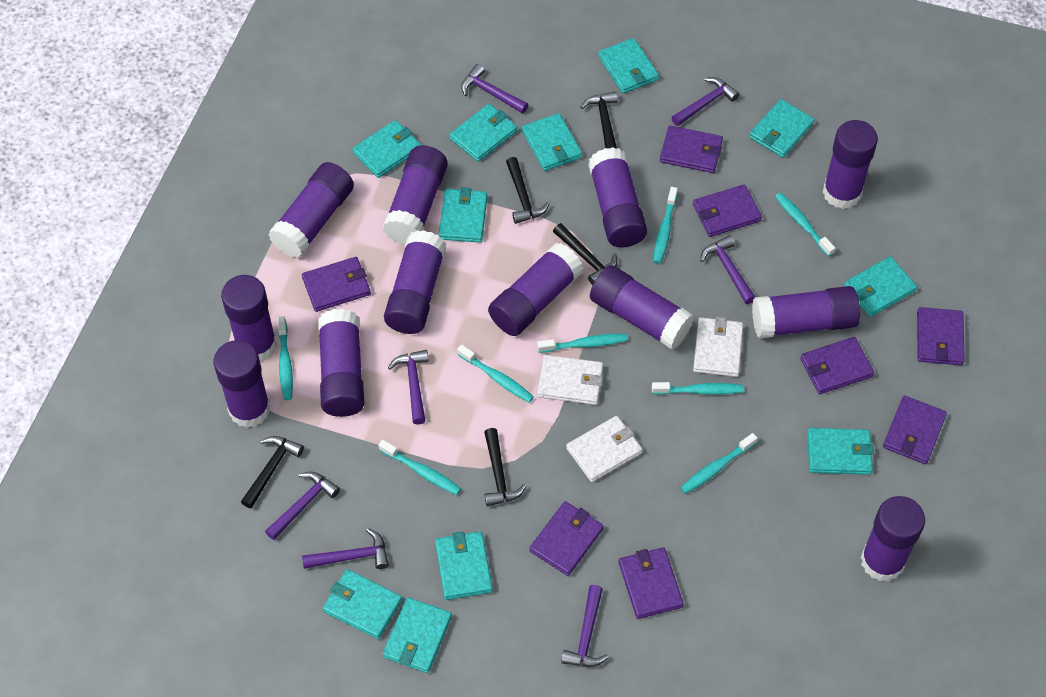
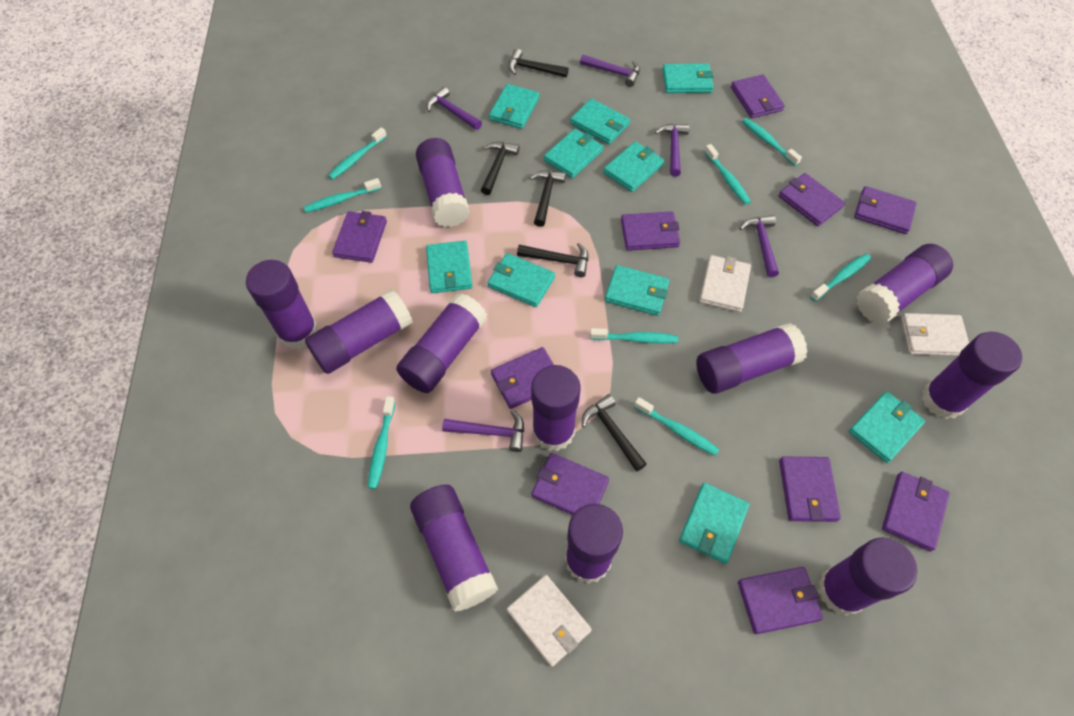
purple glue stick: 12 -> 11
purple hammer: 7 -> 5
purple wallet: 8 -> 10
turquoise wallet: 11 -> 10

